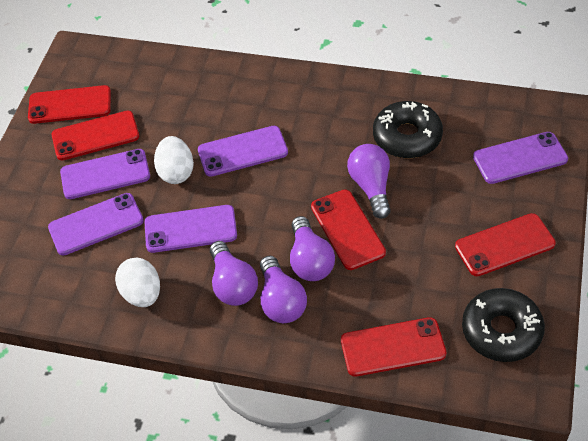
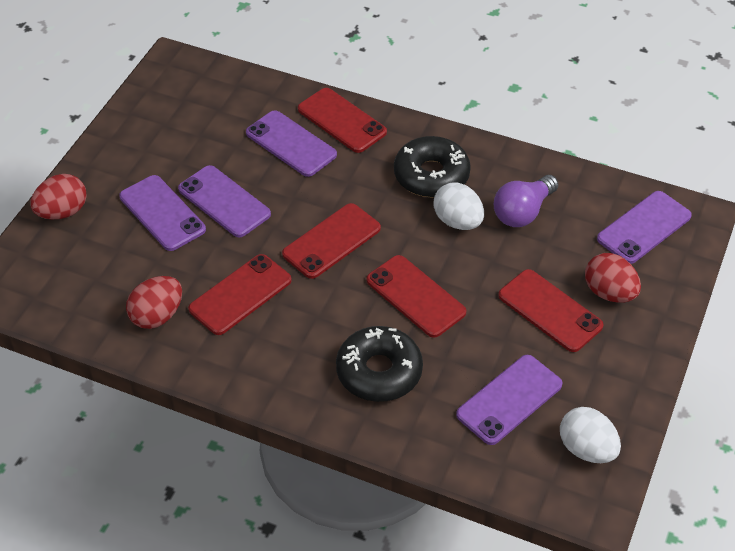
purple light bulb: 4 -> 1
red egg: 0 -> 3

